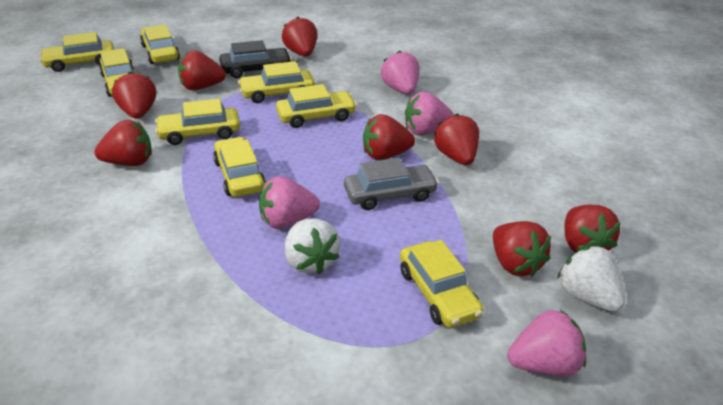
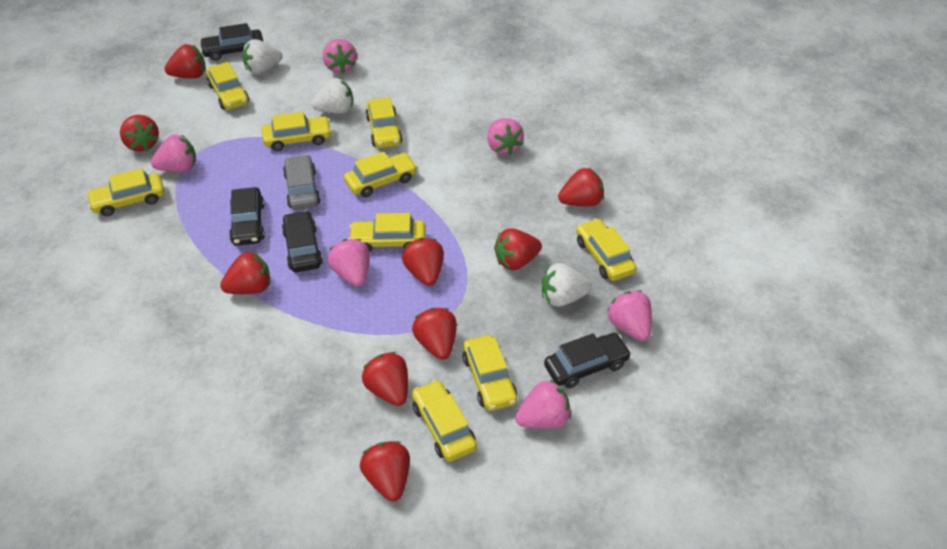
black car: 1 -> 4
pink strawberry: 4 -> 6
red strawberry: 8 -> 9
white strawberry: 2 -> 3
yellow car: 8 -> 9

